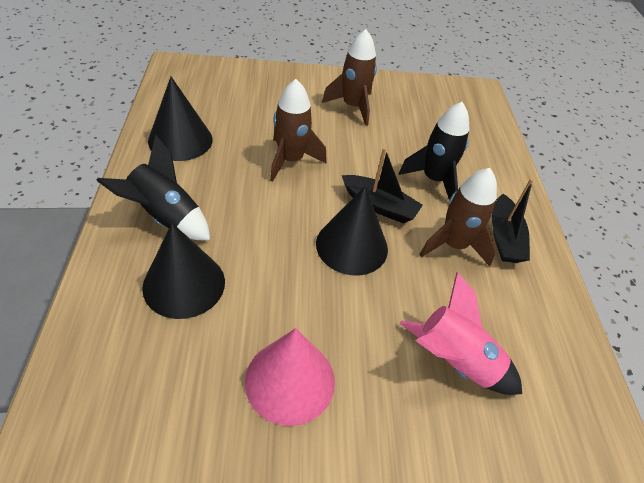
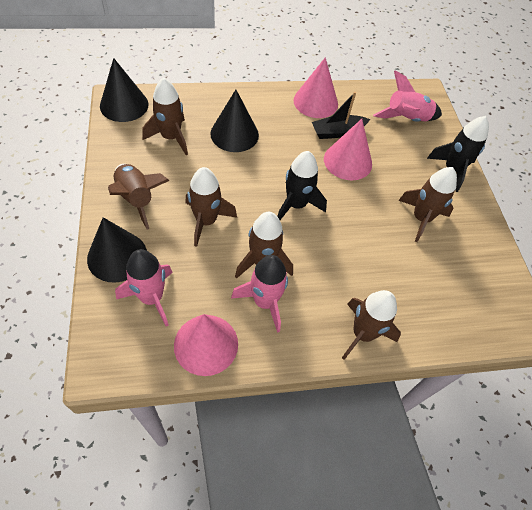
black boat: 2 -> 1
brown rocket: 3 -> 6
pink cone: 1 -> 3
pink rocket: 1 -> 3

